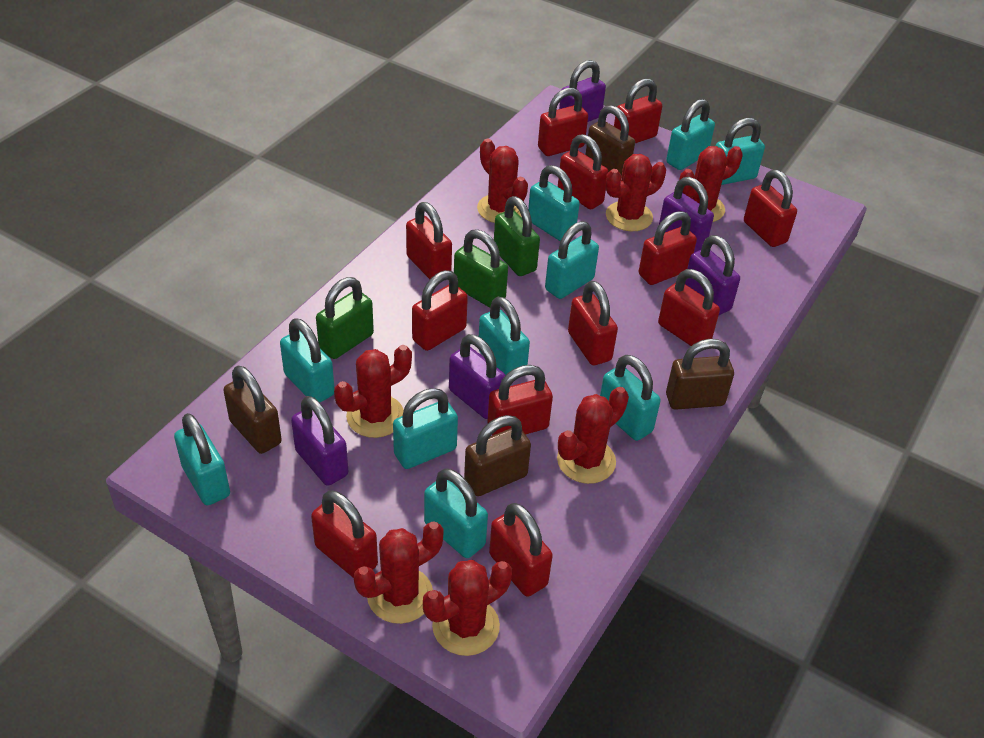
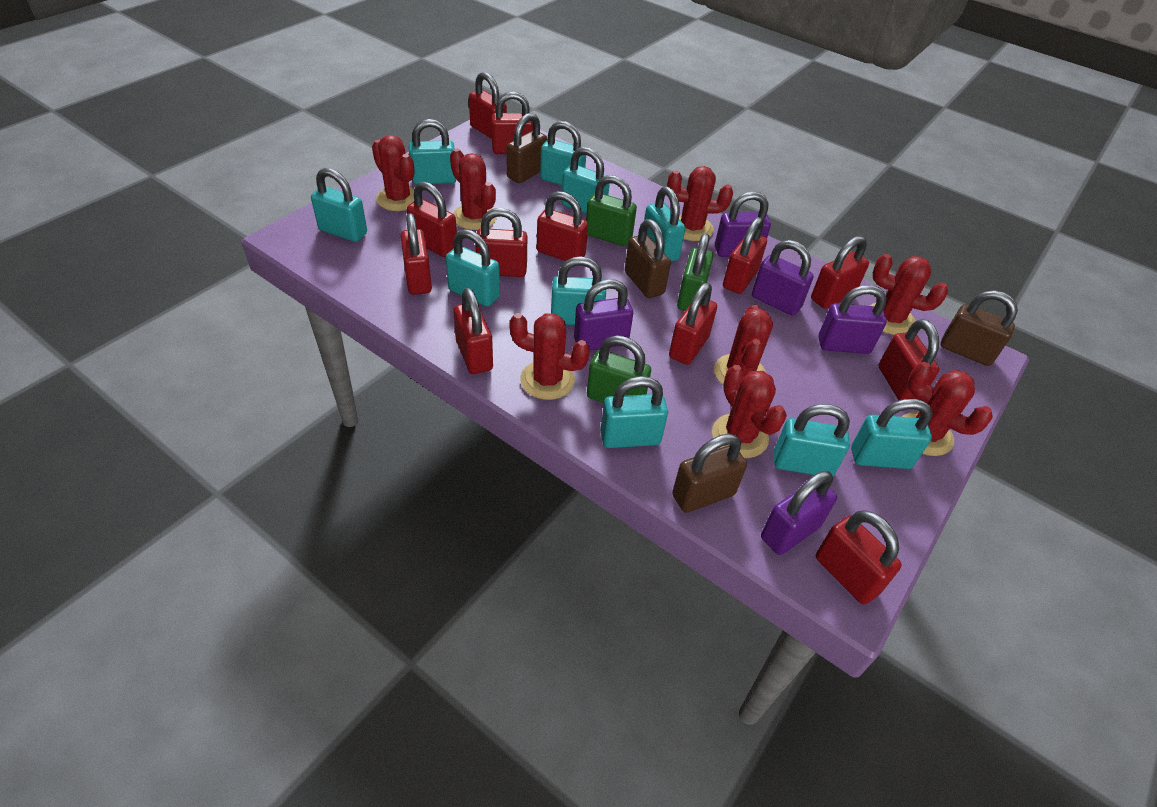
red cactus: 7 -> 8

